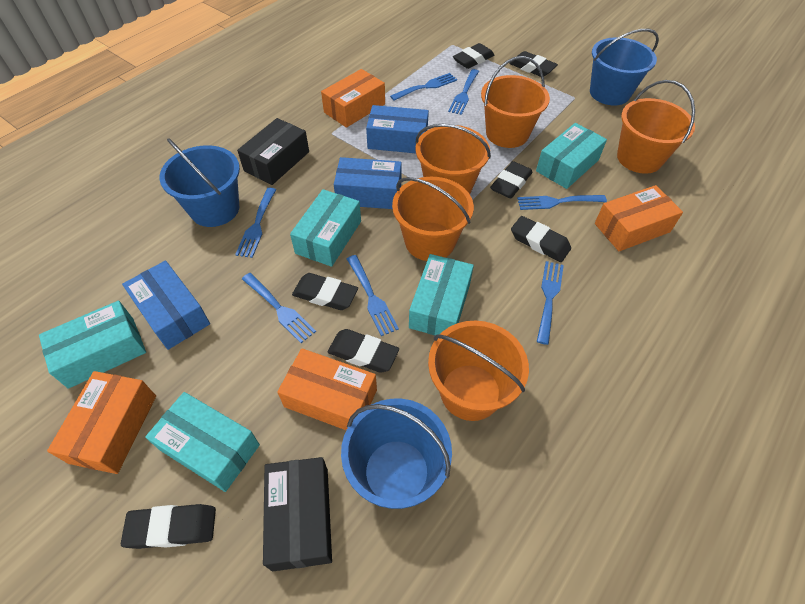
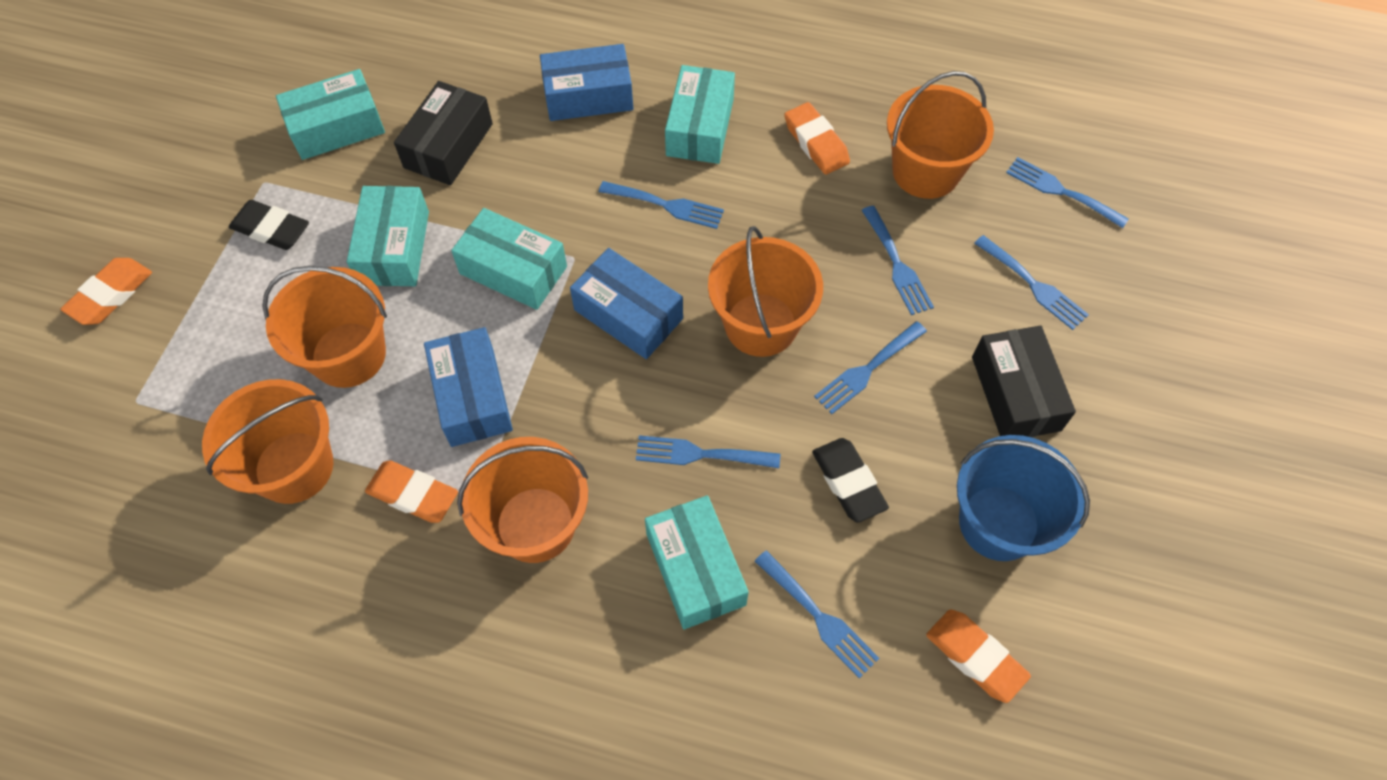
black eraser: 7 -> 2
blue bucket: 3 -> 1
orange box: 4 -> 0
orange eraser: 0 -> 4

